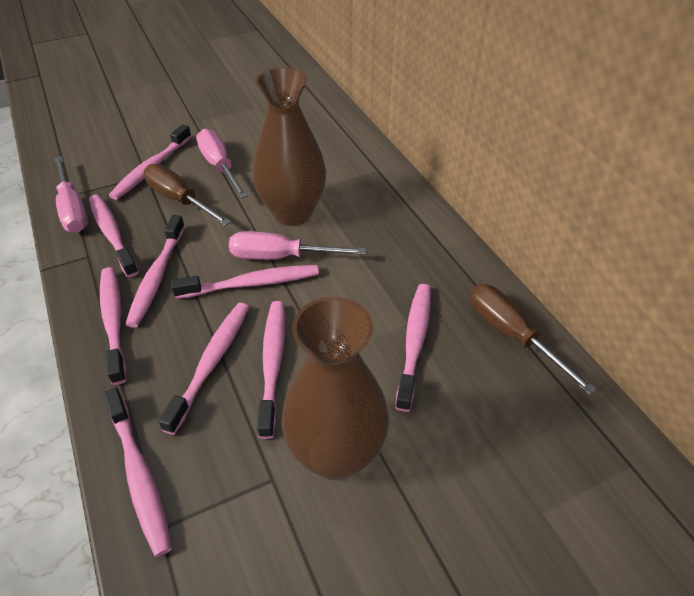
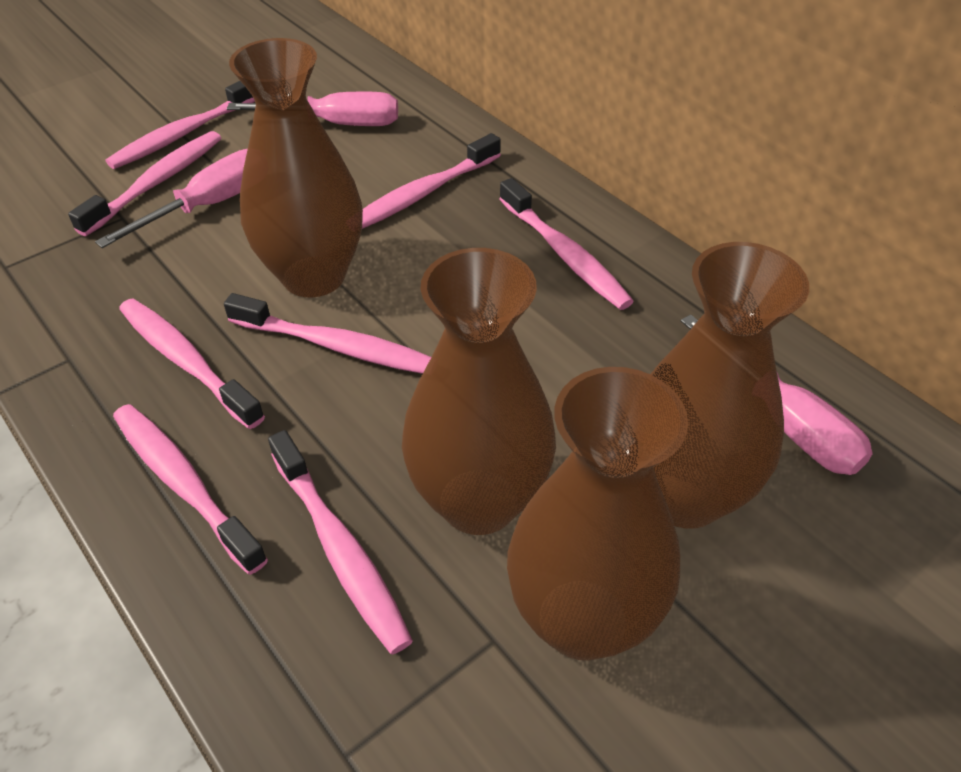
brown screwdriver: 2 -> 0
brown vase: 2 -> 4
pink toothbrush: 9 -> 8

